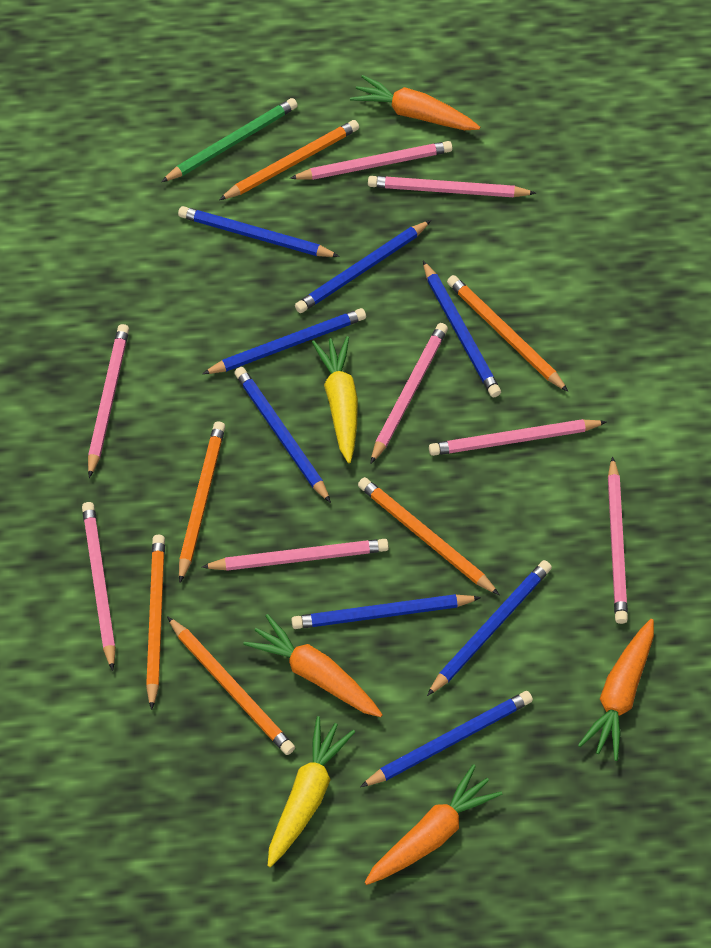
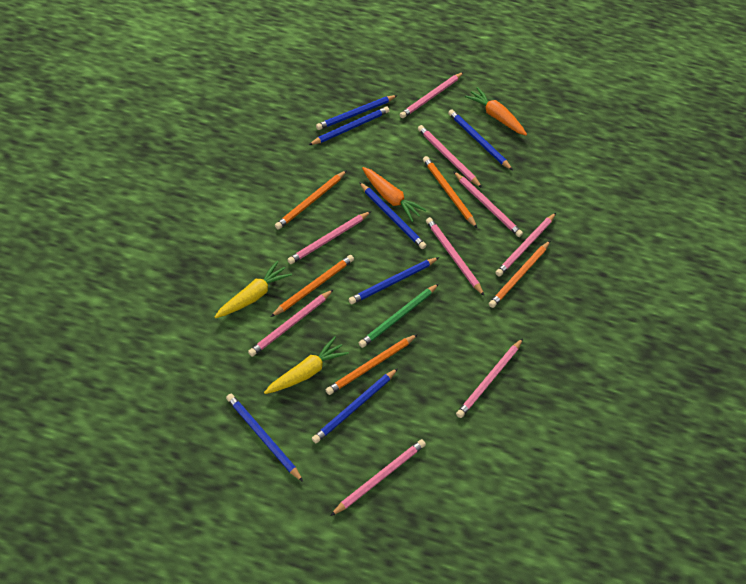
blue pencil: 8 -> 7
orange carrot: 4 -> 2
orange pencil: 6 -> 5
pink pencil: 8 -> 9

